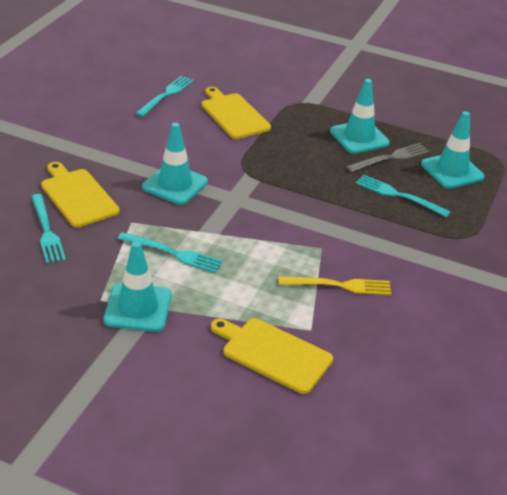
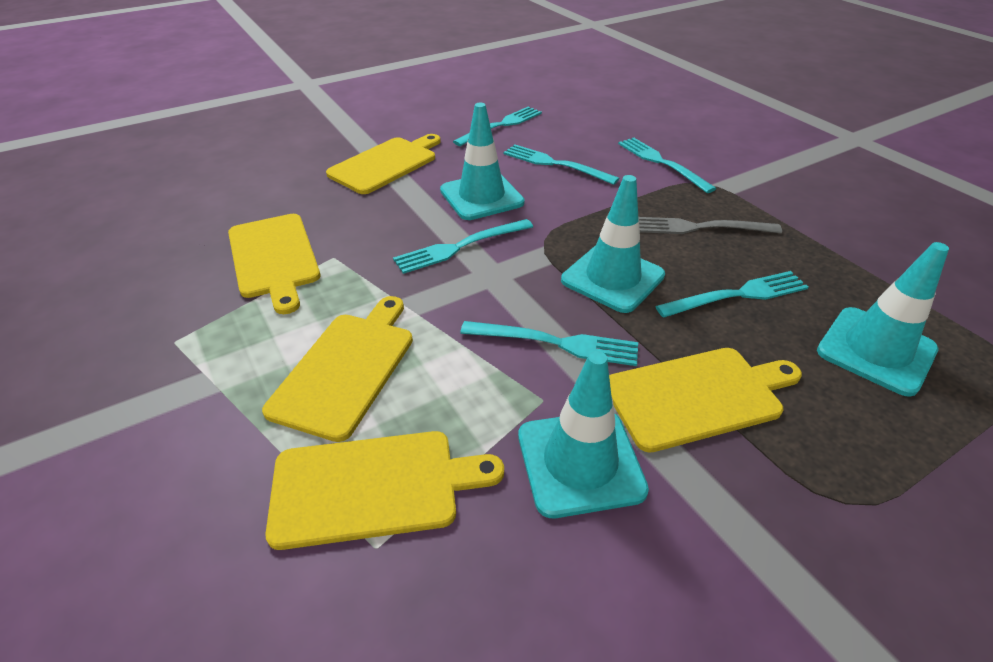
turquoise fork: 4 -> 6
yellow cutting board: 3 -> 5
yellow fork: 1 -> 0

